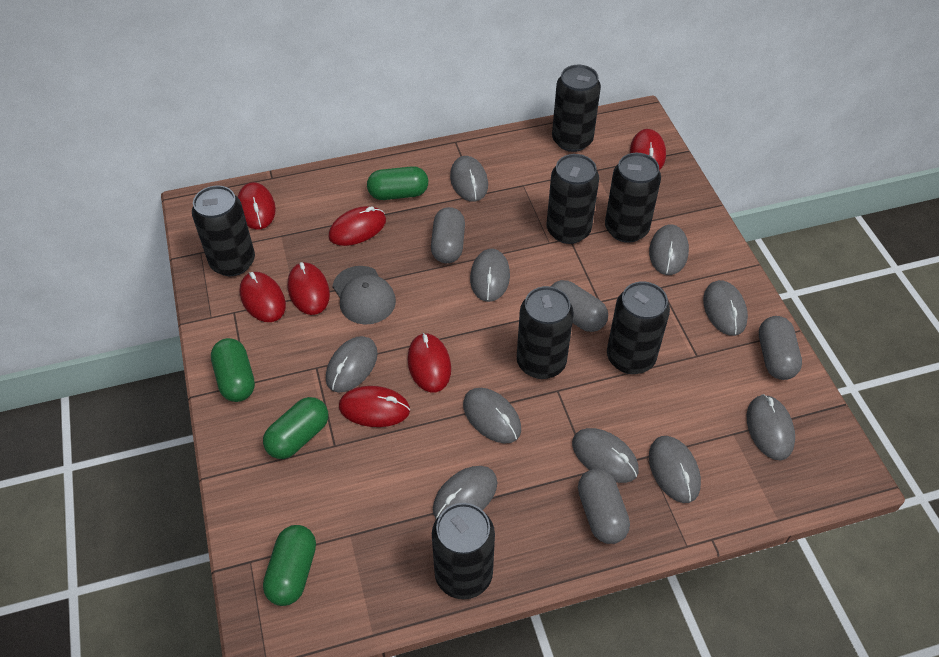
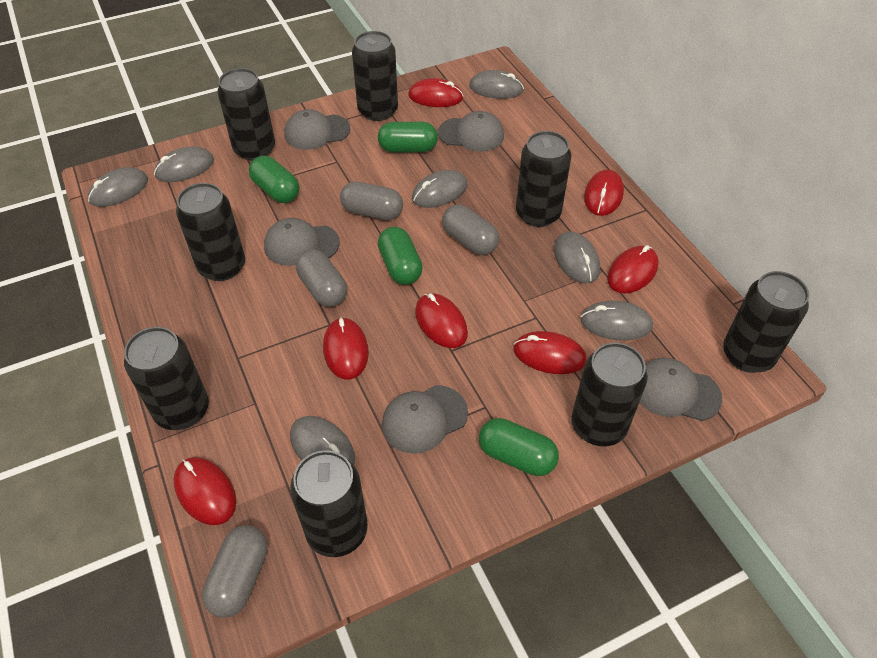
black can: 7 -> 8
grey cap: 1 -> 5
grey mouse: 10 -> 7

